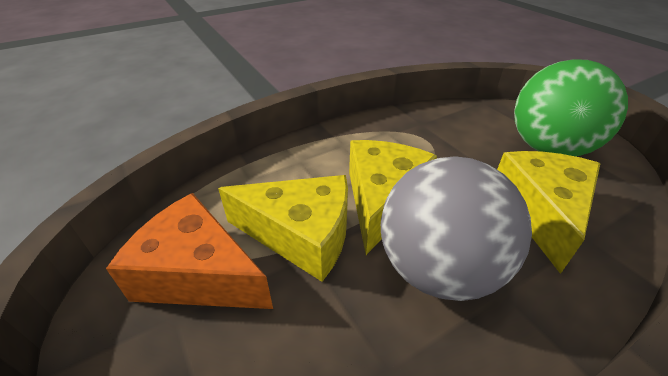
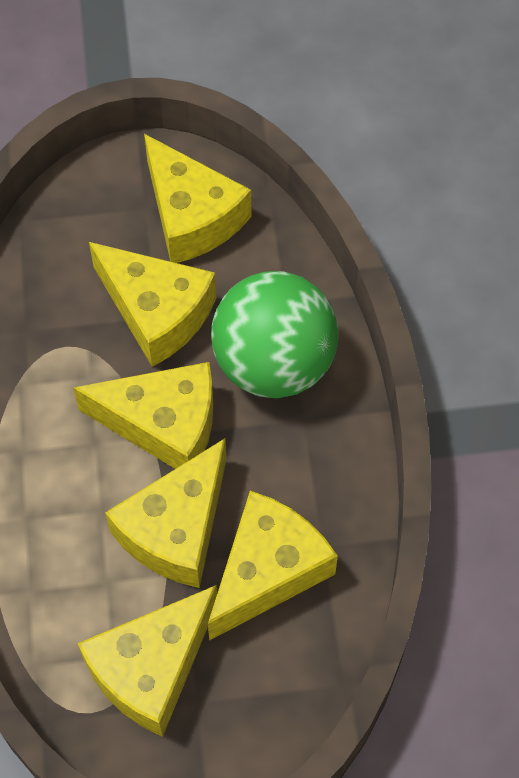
grey ball: 1 -> 0
orange cheese: 1 -> 0
yellow cheese: 3 -> 6

